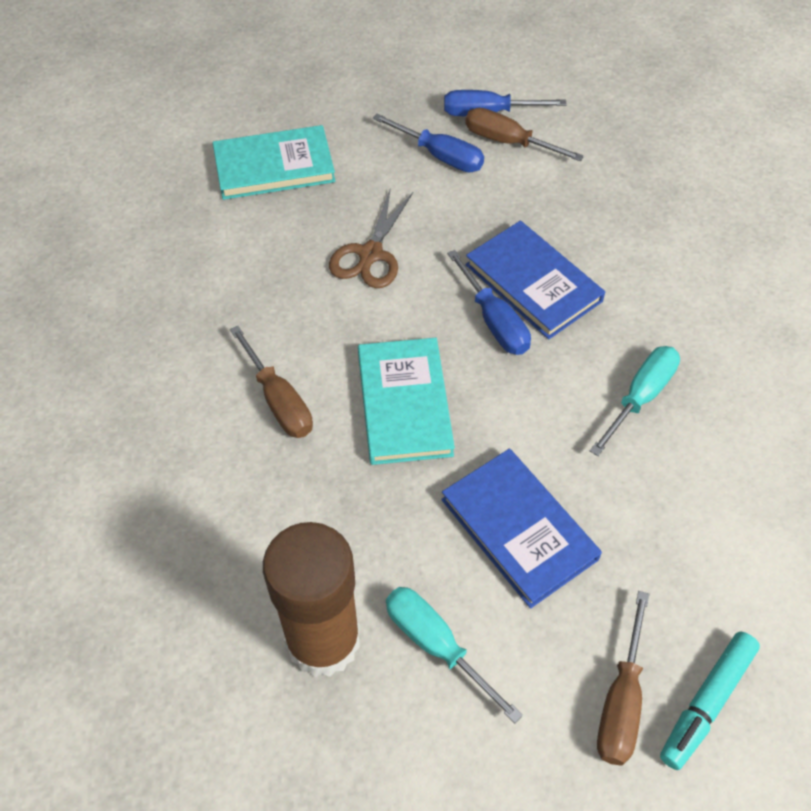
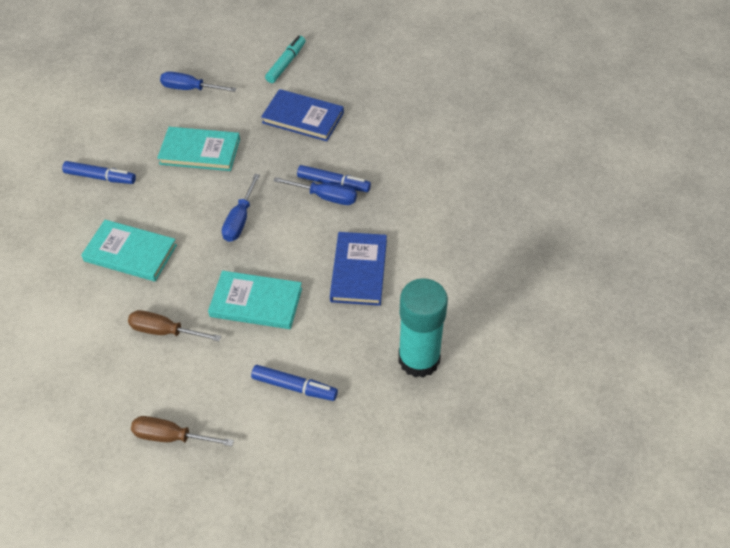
blue marker: 0 -> 3
brown glue stick: 1 -> 0
brown scissors: 1 -> 0
brown screwdriver: 3 -> 2
turquoise book: 2 -> 3
turquoise glue stick: 0 -> 1
turquoise screwdriver: 2 -> 0

